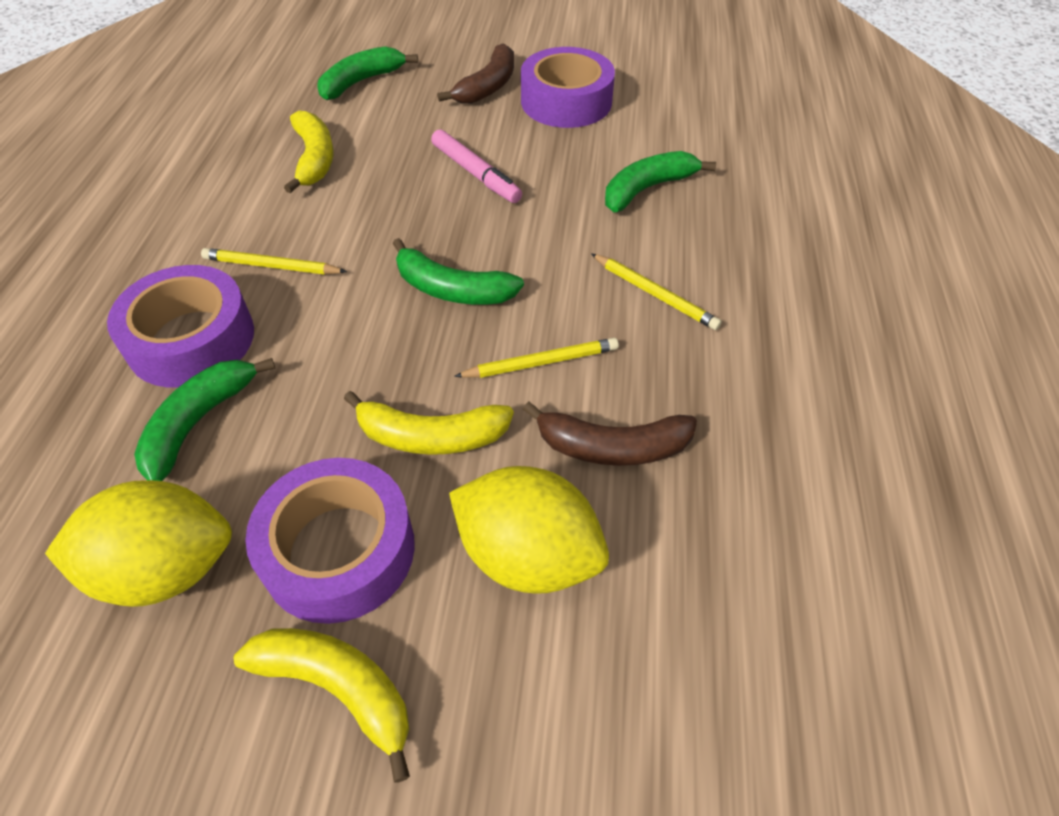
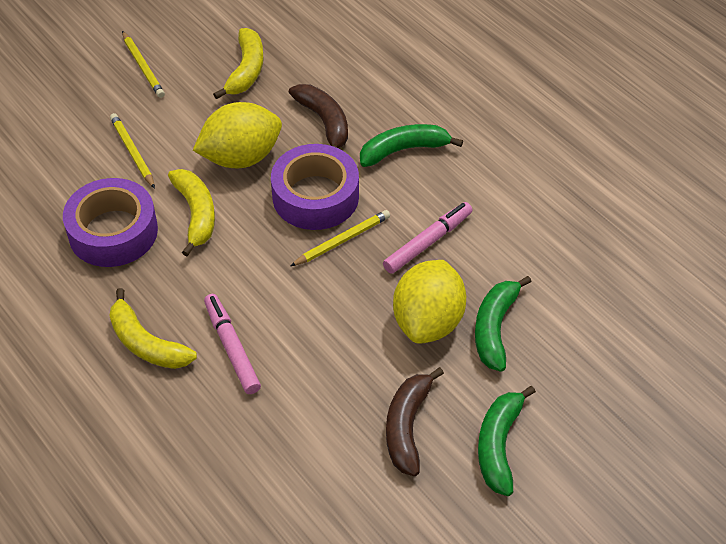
green banana: 4 -> 3
pink marker: 1 -> 2
purple tape: 3 -> 2

